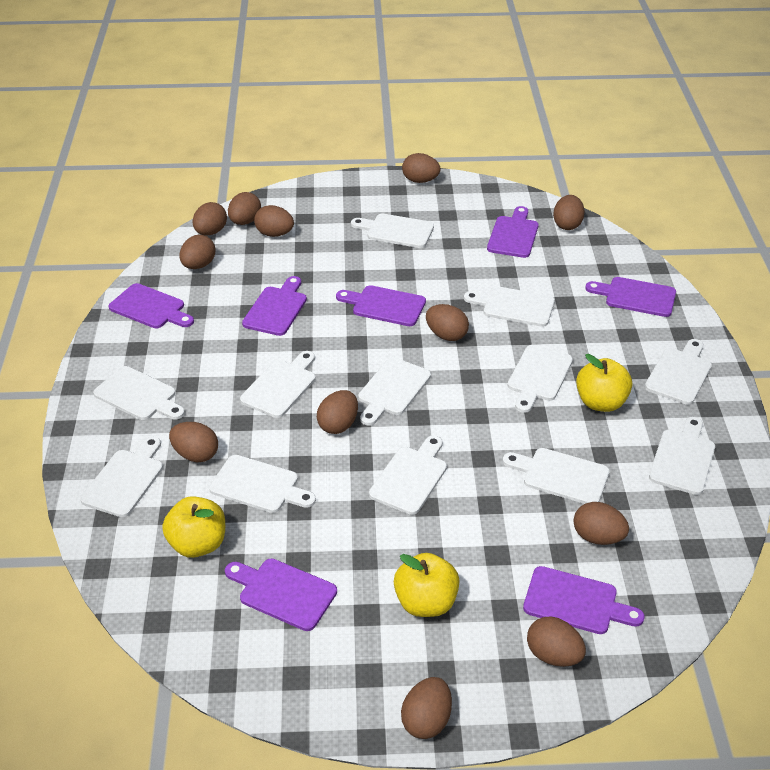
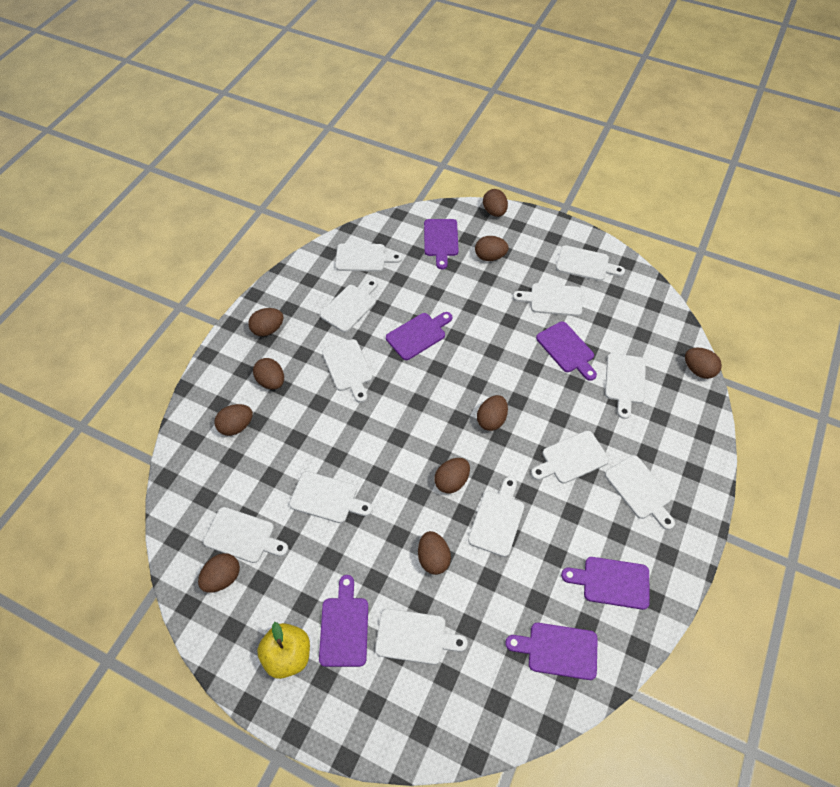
brown egg: 12 -> 10
purple cutting board: 7 -> 6
yellow apple: 3 -> 1

